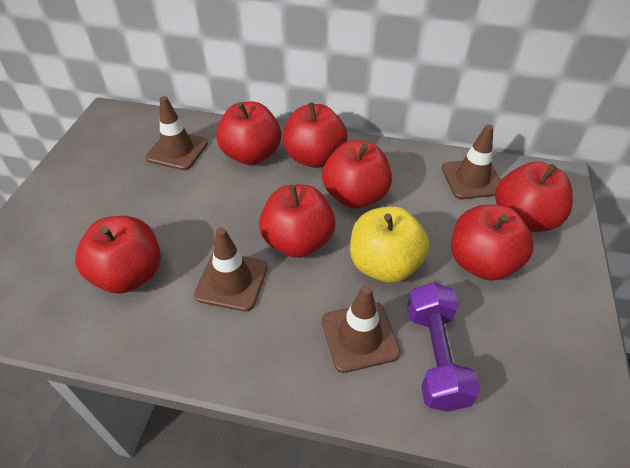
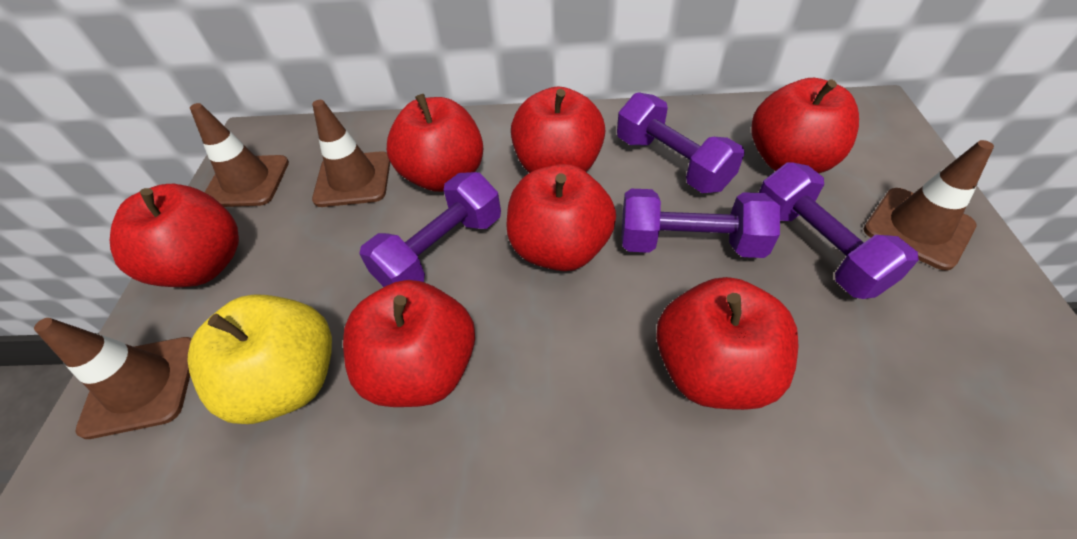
purple dumbbell: 1 -> 4

